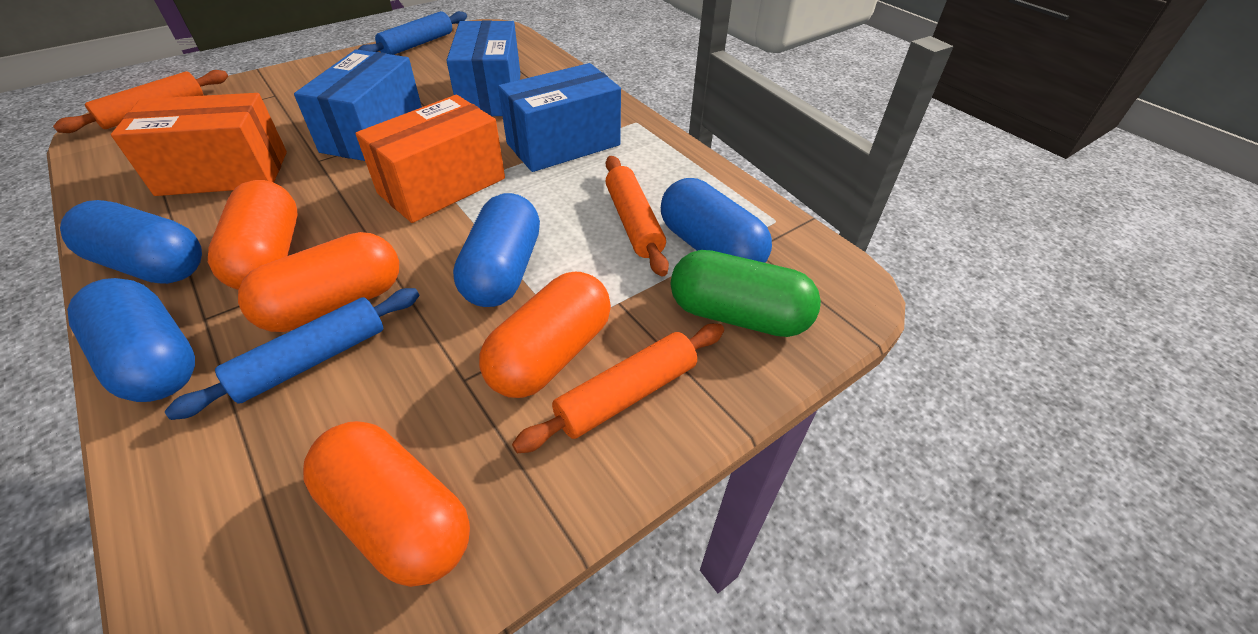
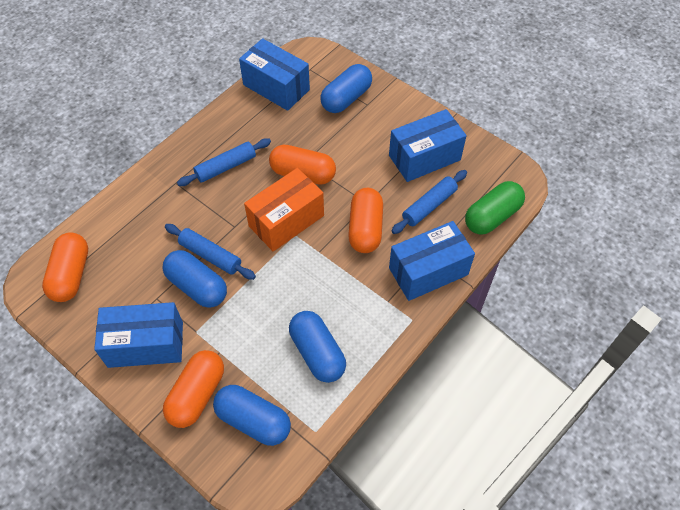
blue box: 3 -> 4
blue rolling pin: 2 -> 3
orange box: 2 -> 1
orange rolling pin: 3 -> 0

